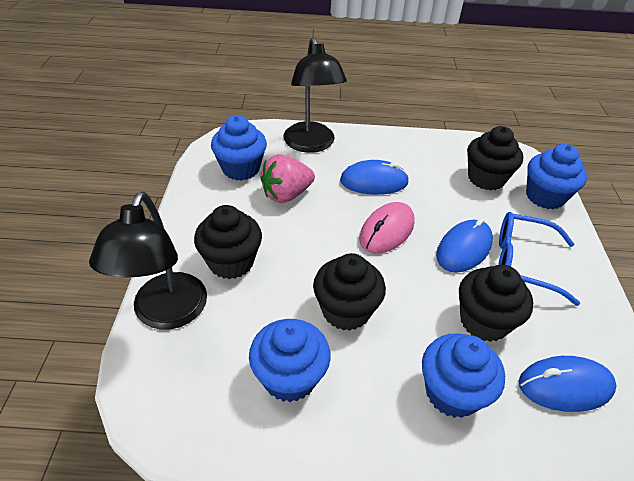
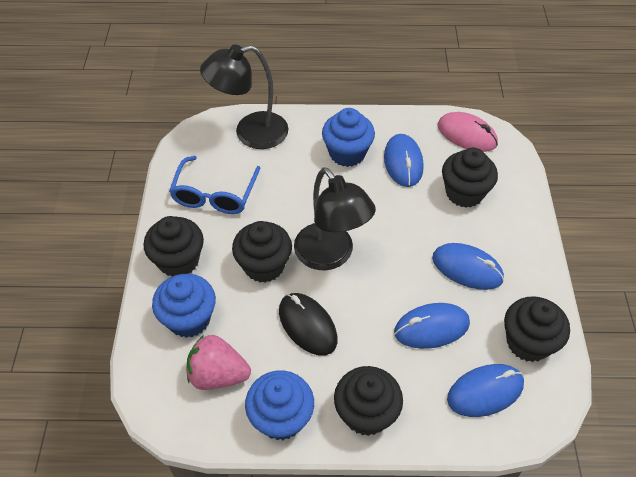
black cupcake: 4 -> 5
black mouse: 0 -> 1
blue cupcake: 4 -> 3
blue mouse: 3 -> 4

